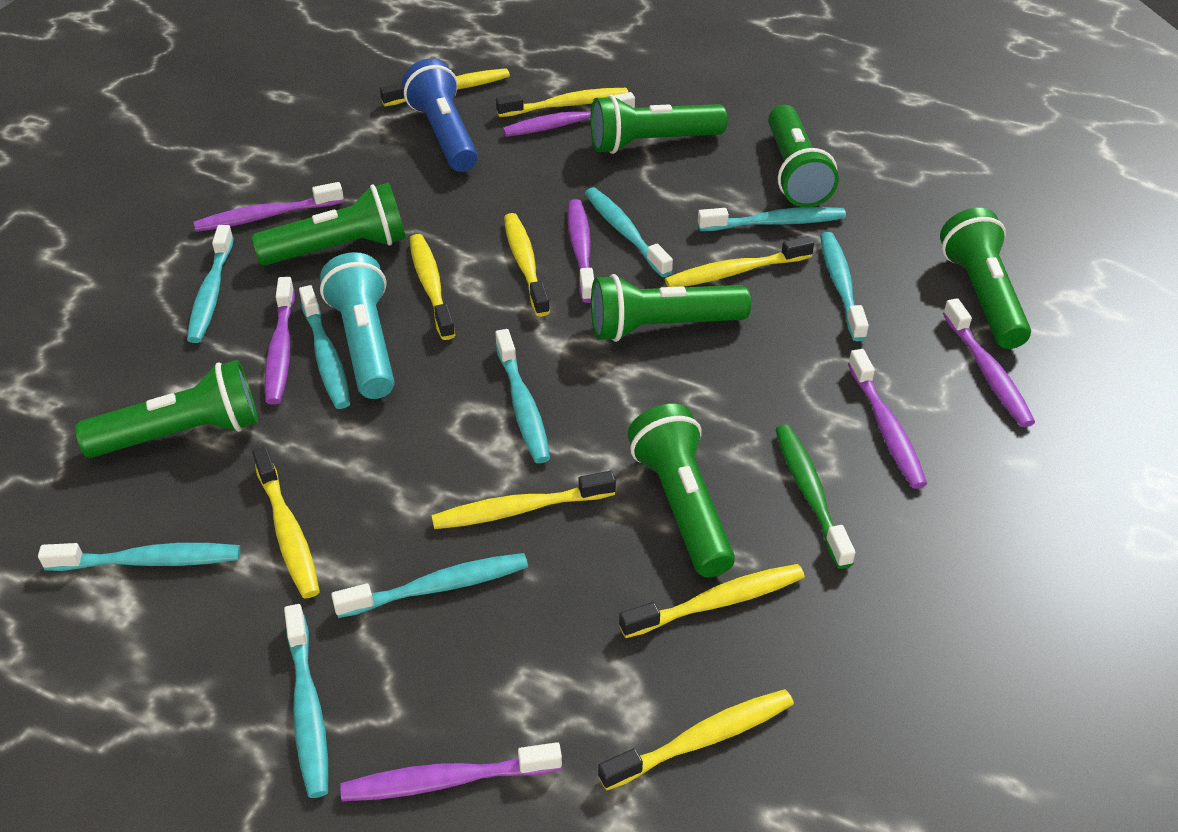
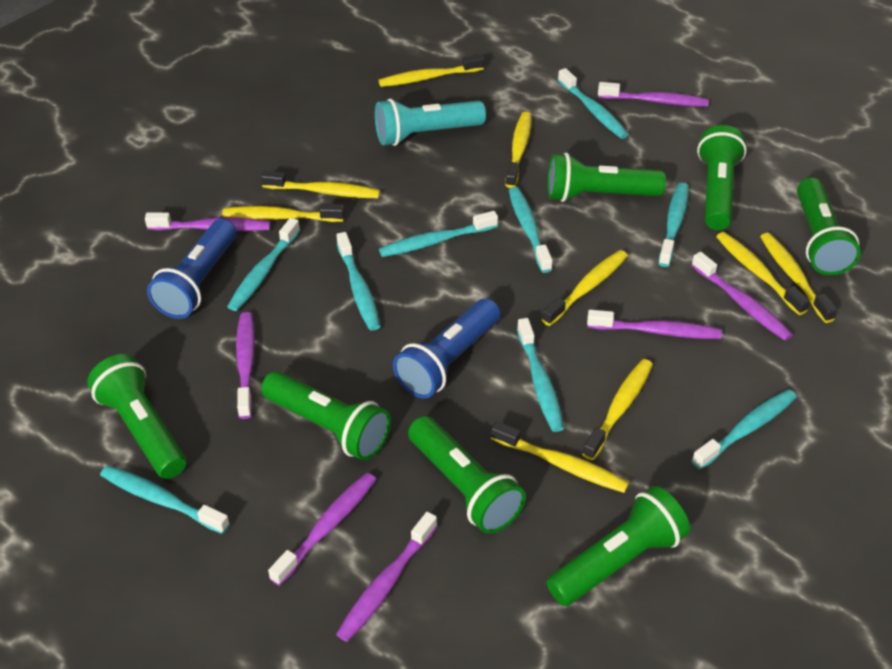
blue flashlight: 1 -> 2
green toothbrush: 1 -> 0

